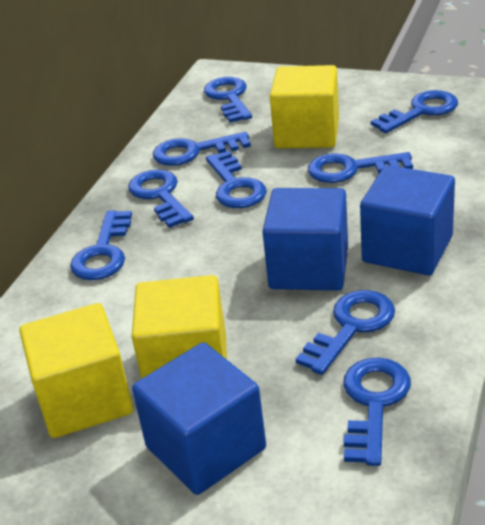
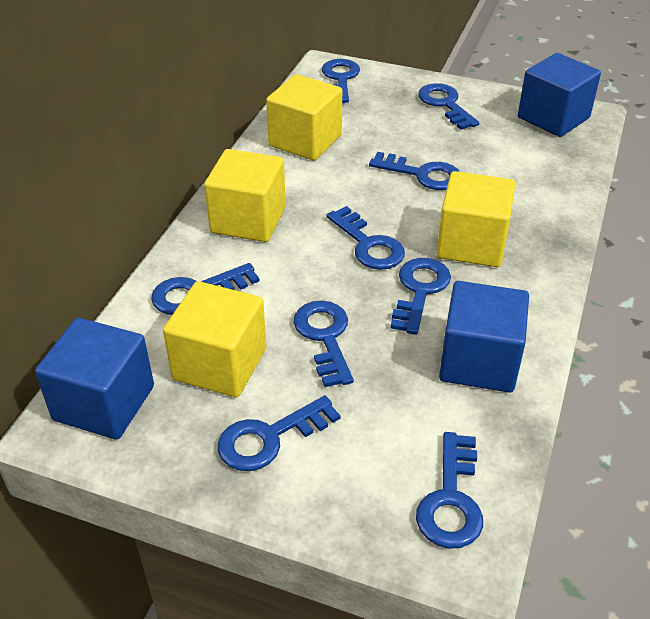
yellow cube: 3 -> 4

